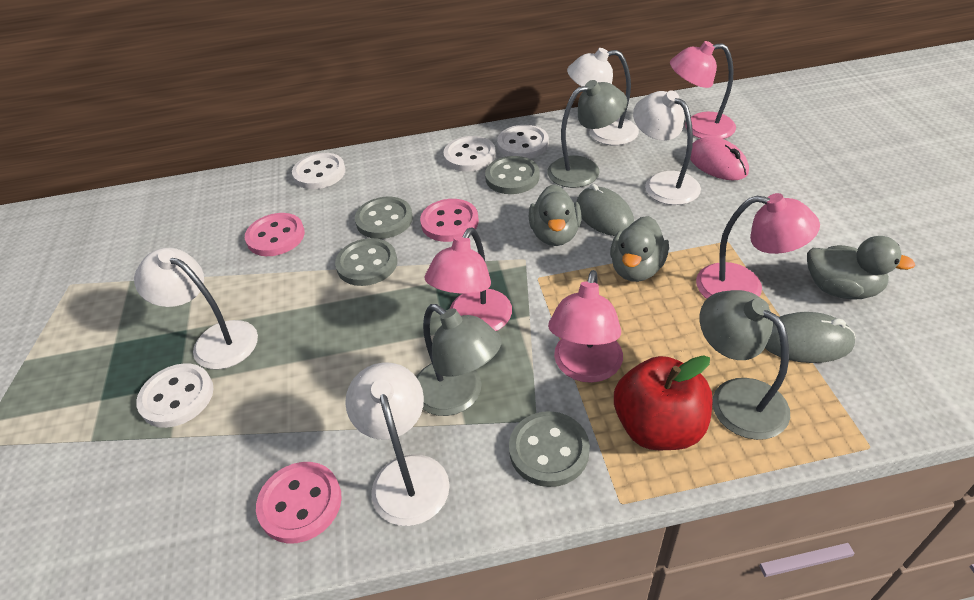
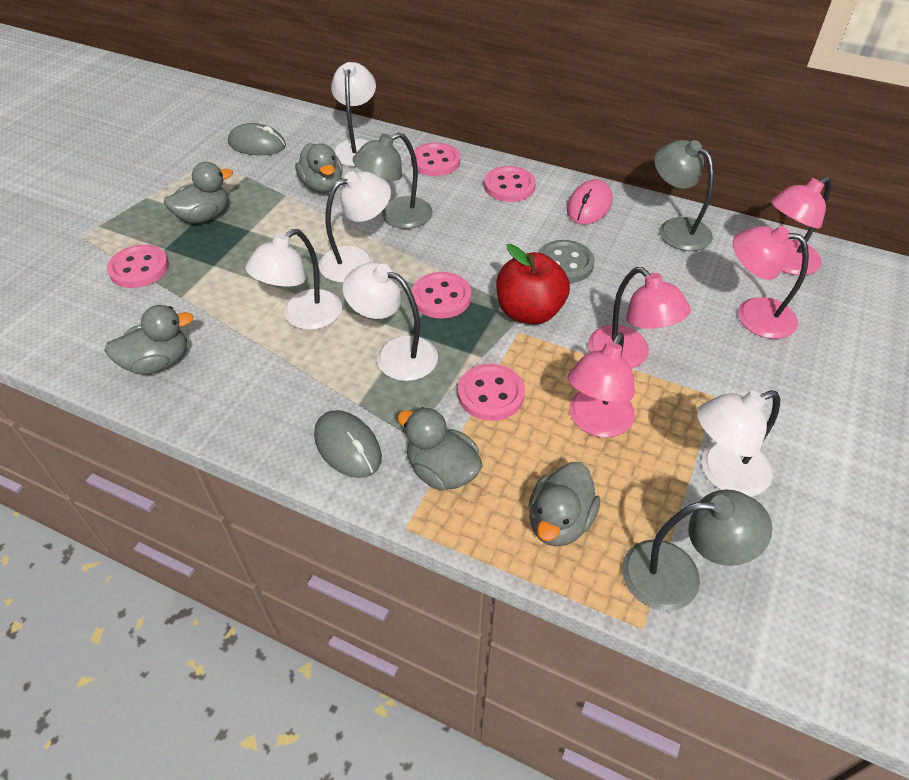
grey button: 4 -> 1
grey duck: 3 -> 5
pink button: 3 -> 5
white button: 4 -> 0
white lamp: 4 -> 5

